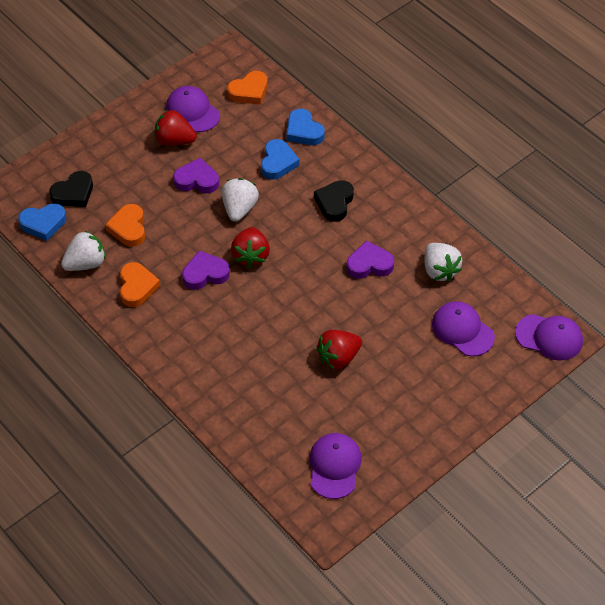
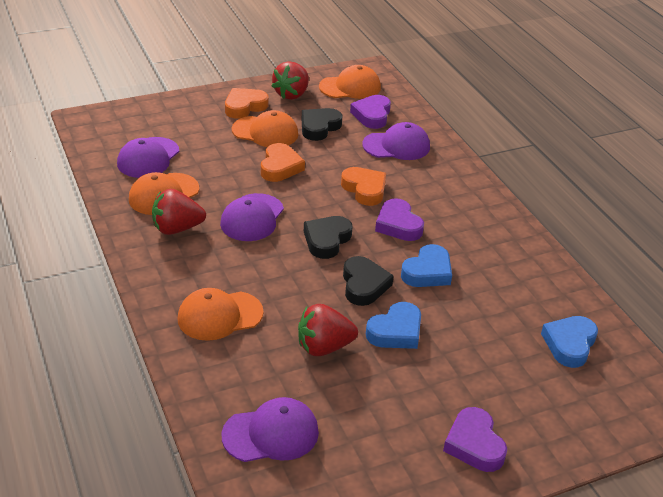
black heart: 2 -> 3
orange cap: 0 -> 4
white strawberry: 3 -> 0

